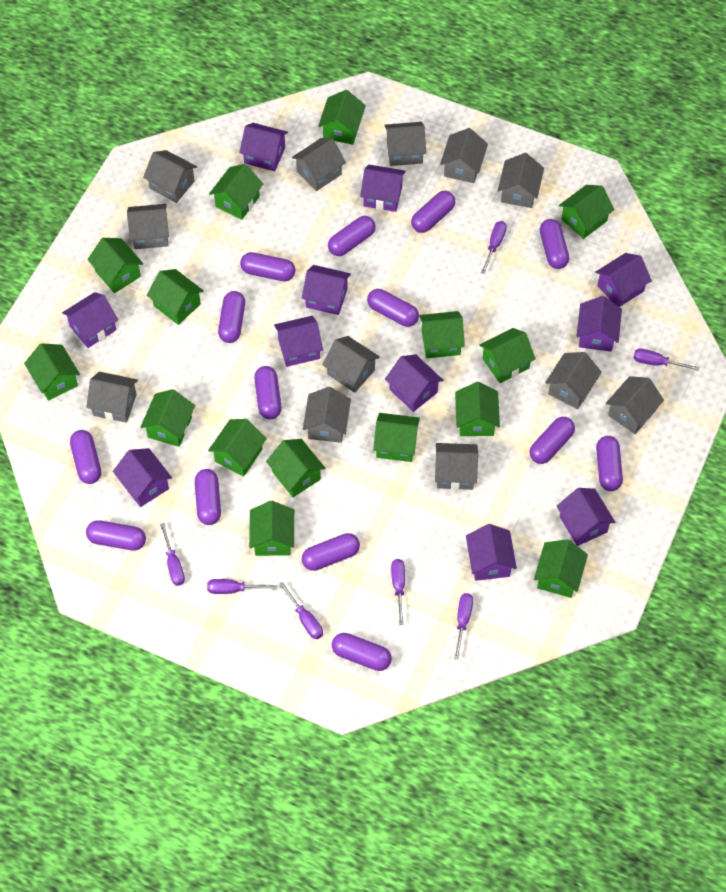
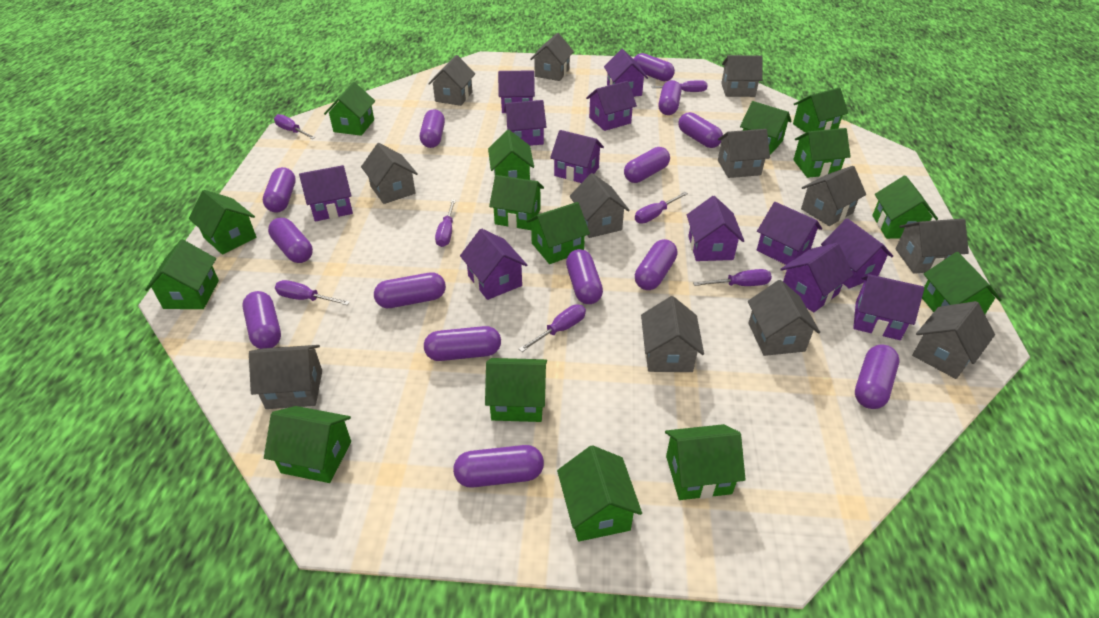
purple house: 11 -> 12

